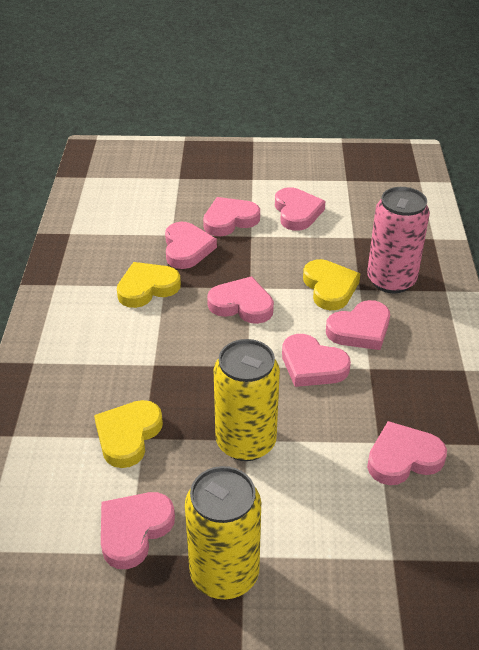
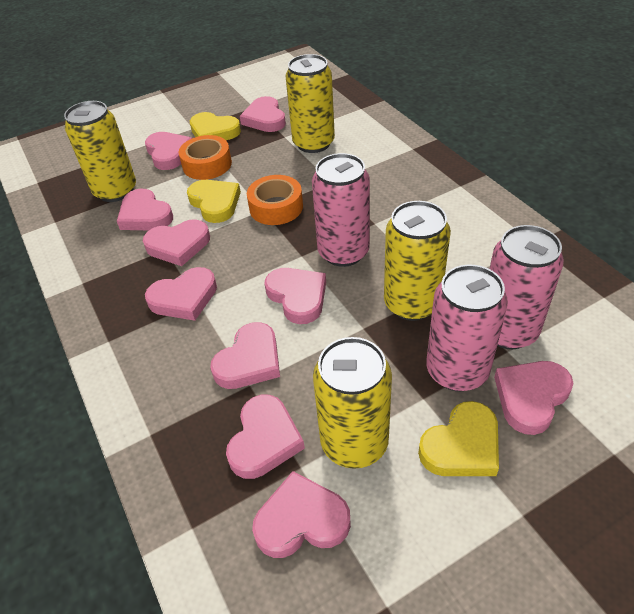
orange tape: 0 -> 2
pink can: 1 -> 3
pink heart: 8 -> 10
yellow can: 2 -> 4

